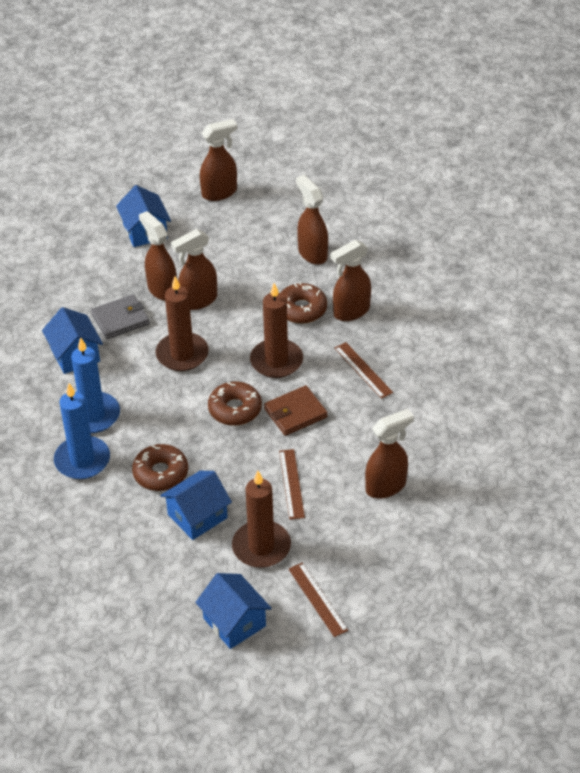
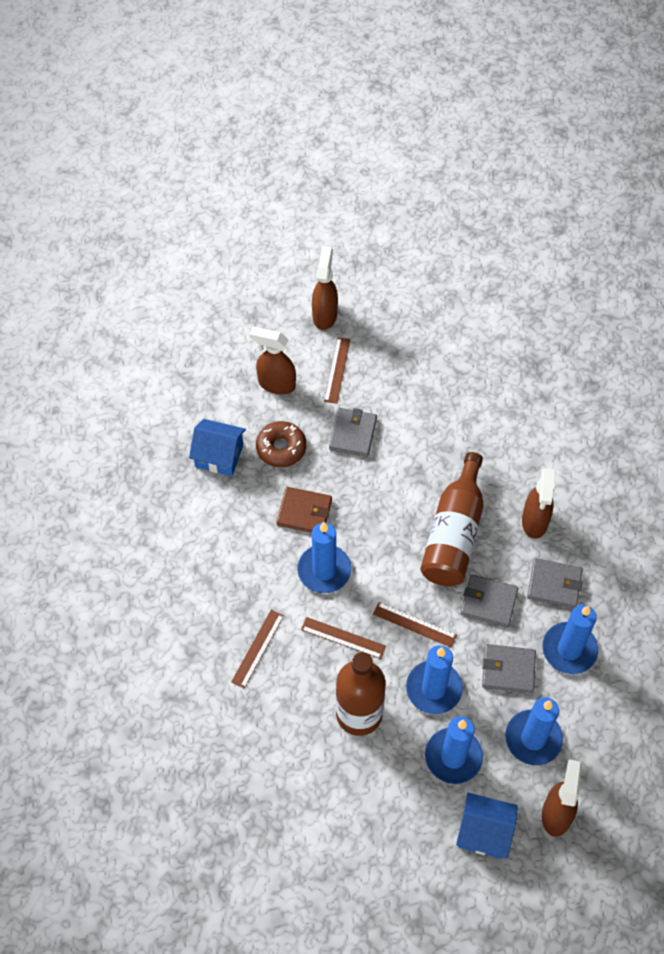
blue candle: 2 -> 5
blue house: 4 -> 2
brown bottle: 0 -> 2
brown candle: 3 -> 0
brown donut: 3 -> 1
brown ruler: 3 -> 4
brown spray bottle: 6 -> 4
grey wallet: 1 -> 4

